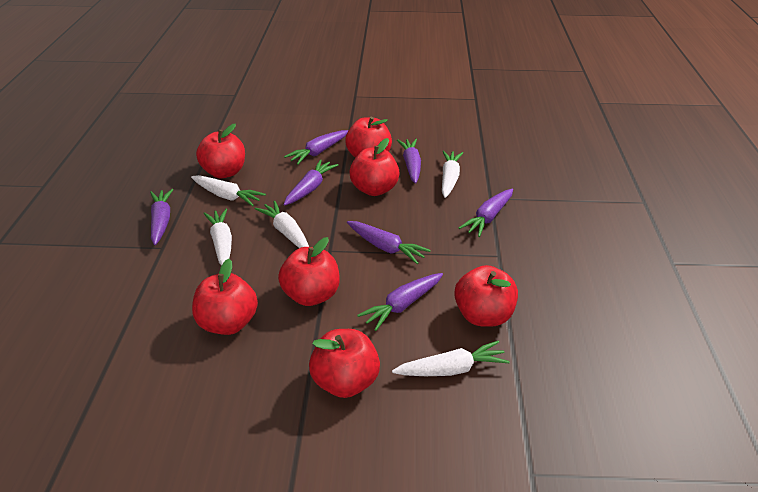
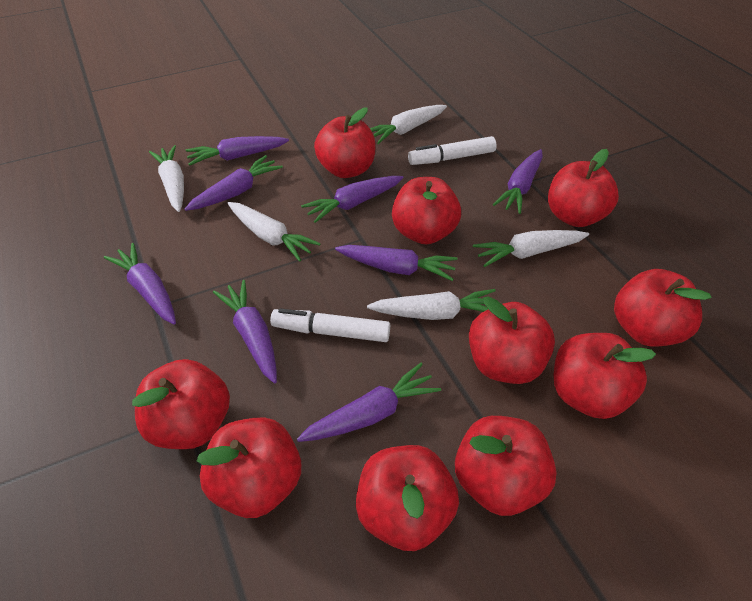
purple carrot: 7 -> 8
red apple: 7 -> 10
white marker: 0 -> 2

